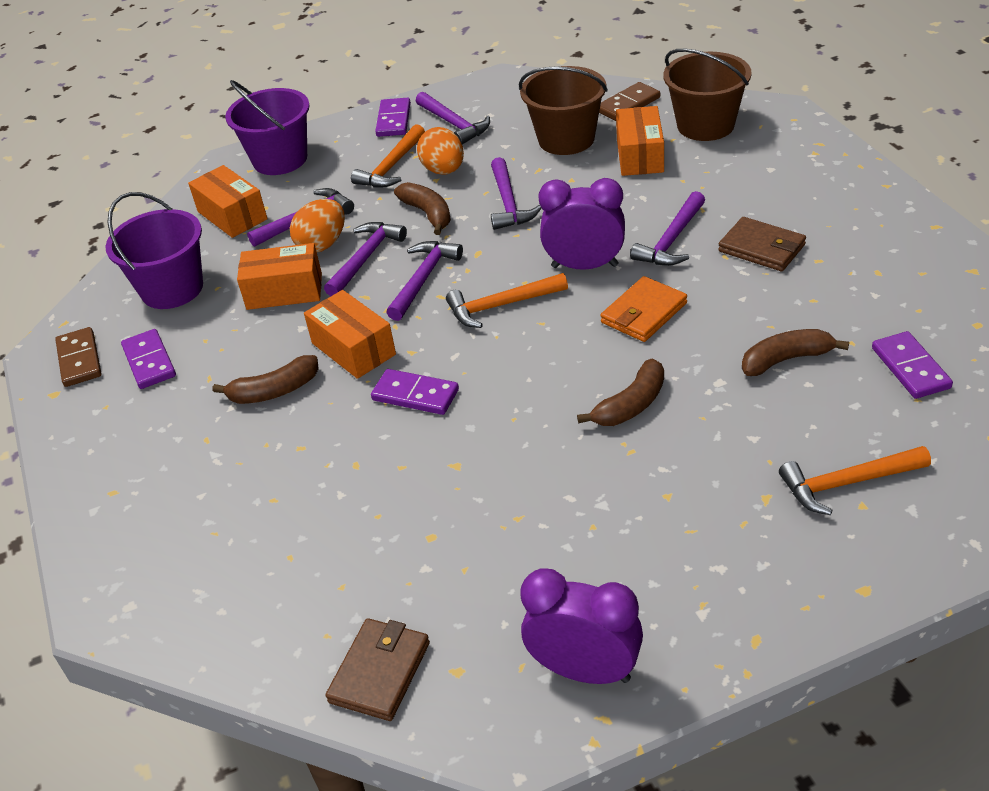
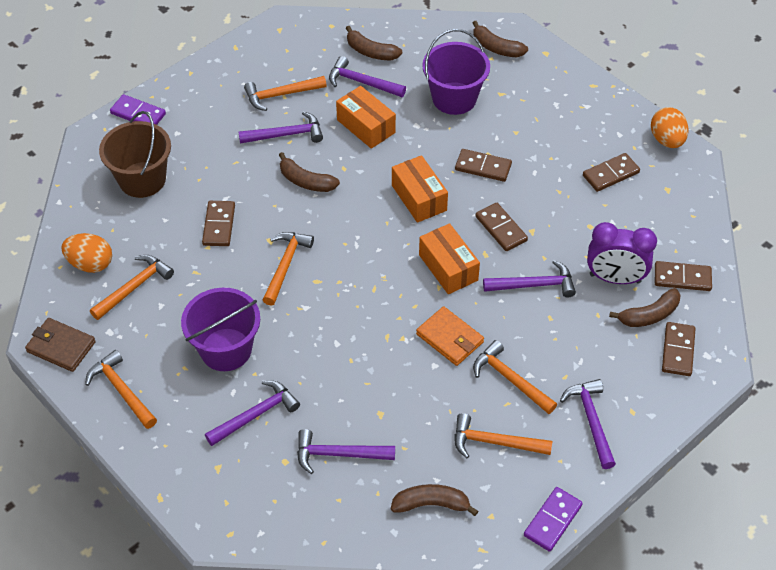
brown banana: 4 -> 5
brown bucket: 2 -> 1
brown domino: 2 -> 6
brown wallet: 2 -> 1
orange box: 4 -> 3
orange hammer: 3 -> 6
purple clock: 2 -> 1
purple domino: 4 -> 2

